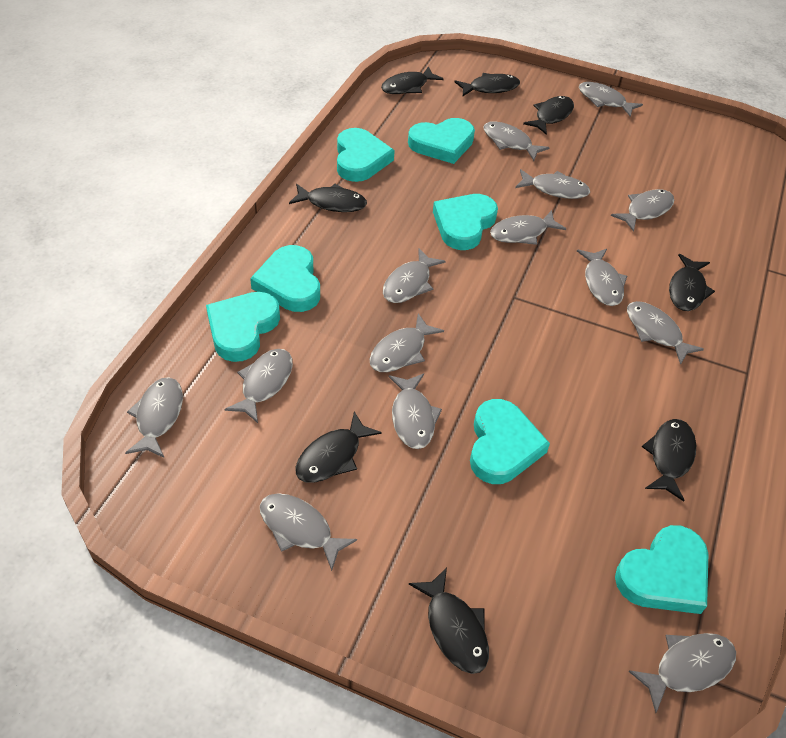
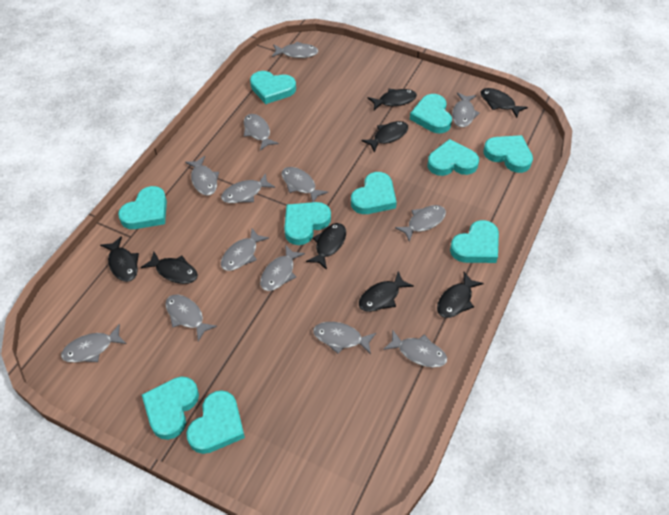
grey fish: 14 -> 13
turquoise heart: 7 -> 10

